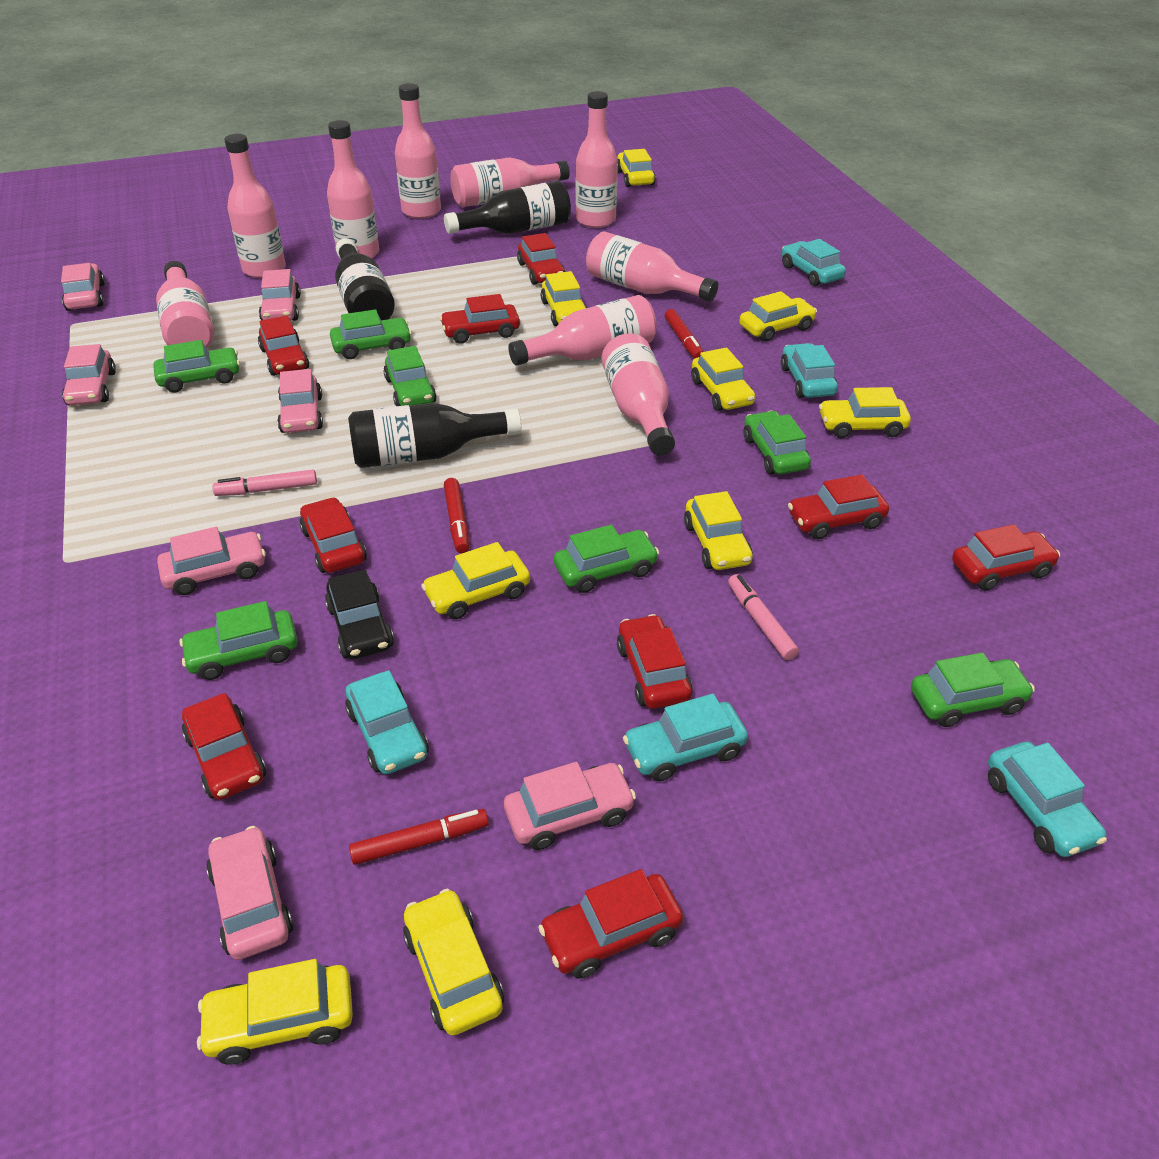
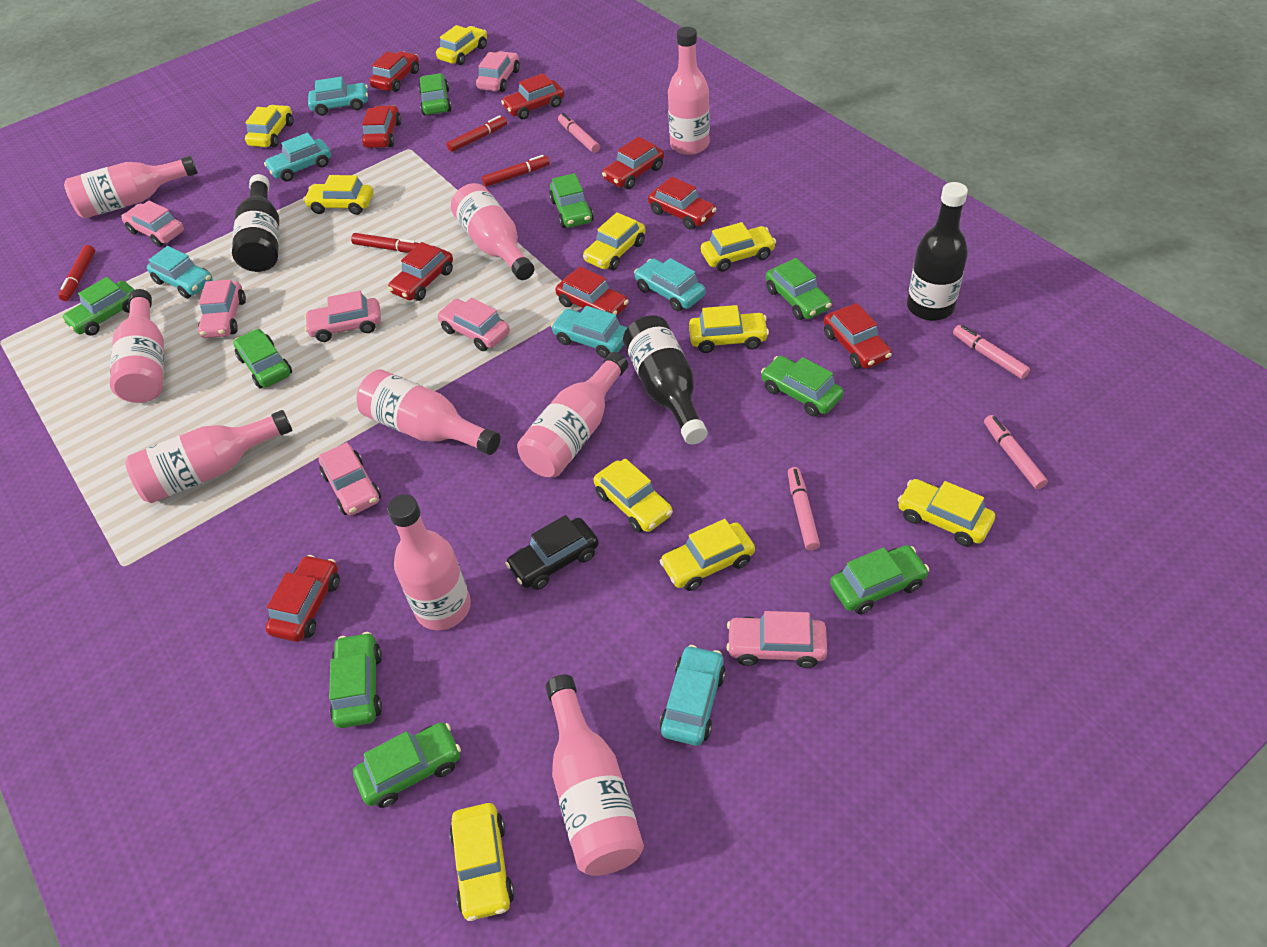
green car: 7 -> 9
pink marker: 2 -> 4
red marker: 3 -> 4
turquoise car: 5 -> 6
yellow car: 9 -> 10

